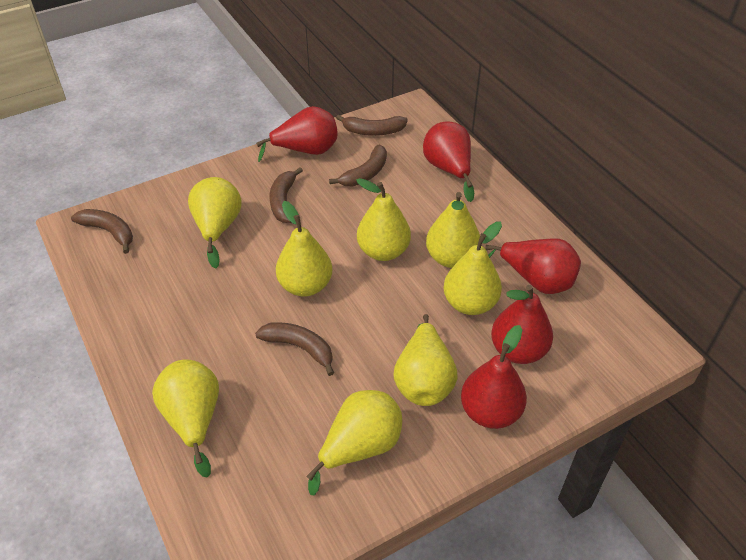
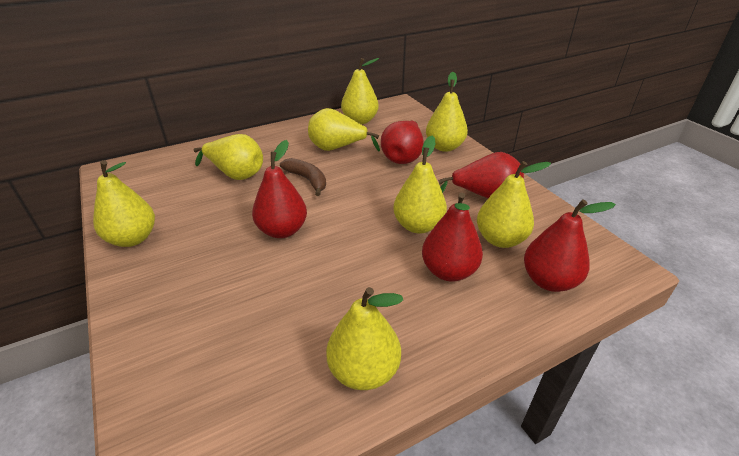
brown banana: 5 -> 1

